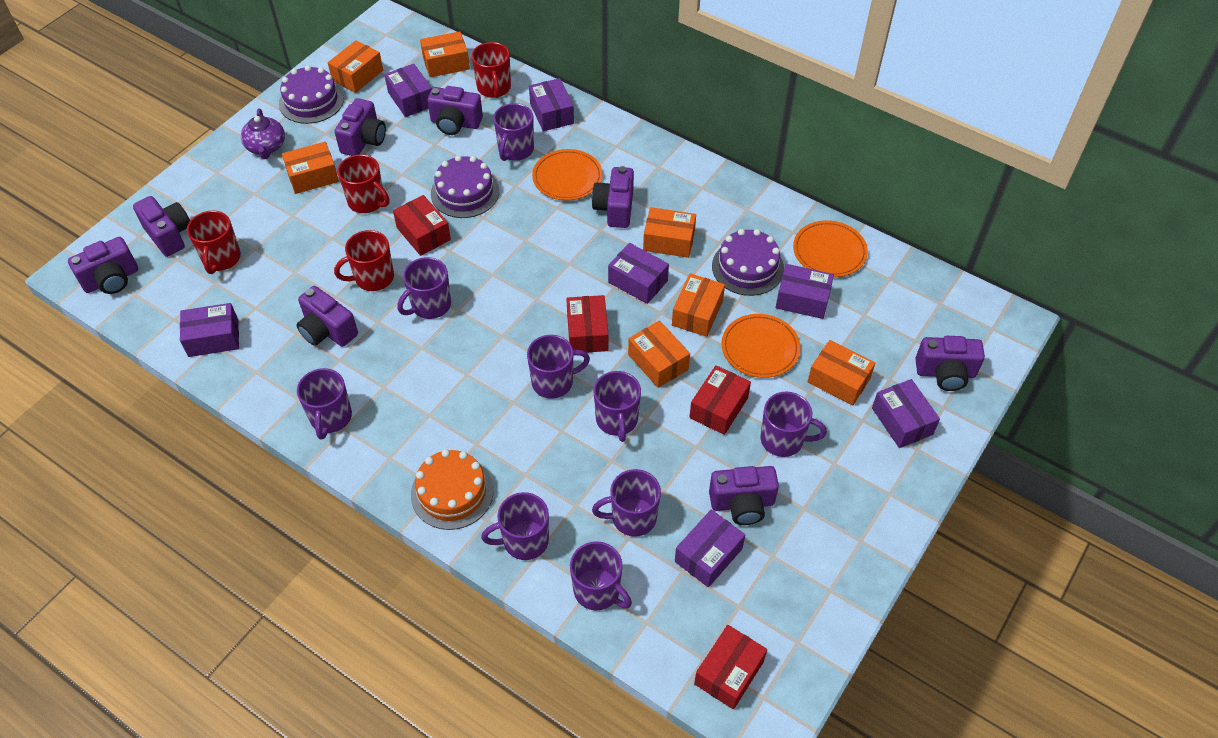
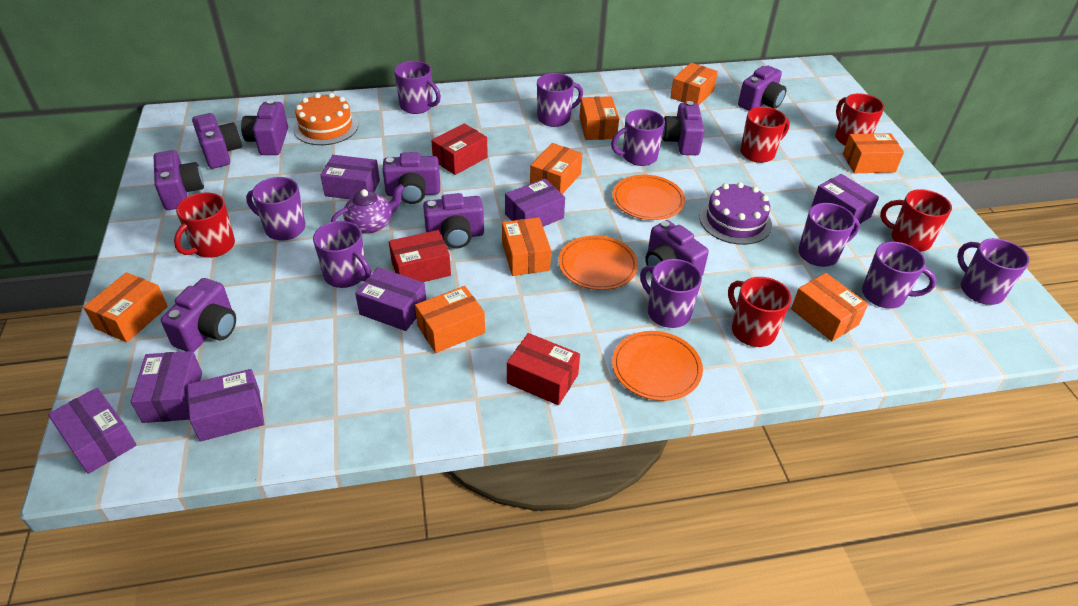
orange box: 7 -> 8
purple cake: 3 -> 1
purple camera: 8 -> 9
red box: 4 -> 3
red mug: 4 -> 5

